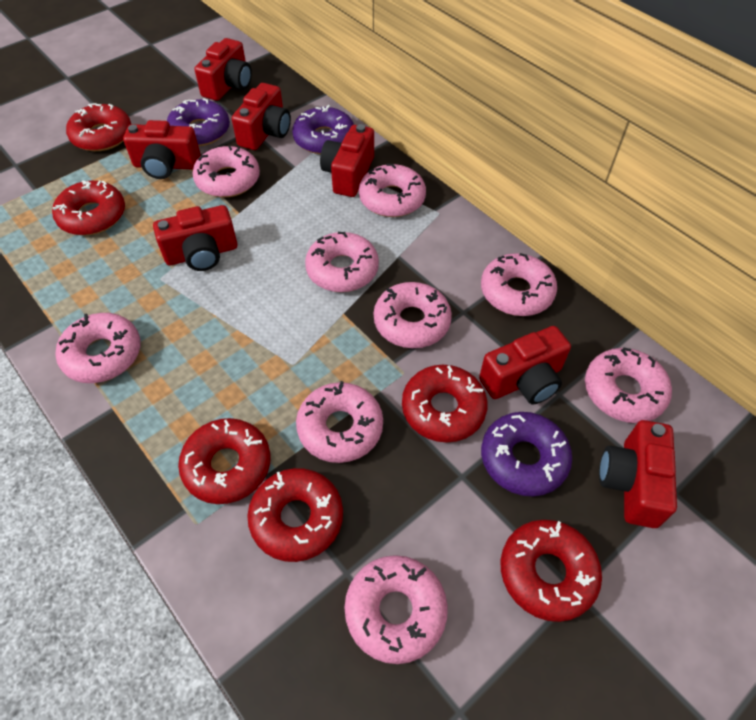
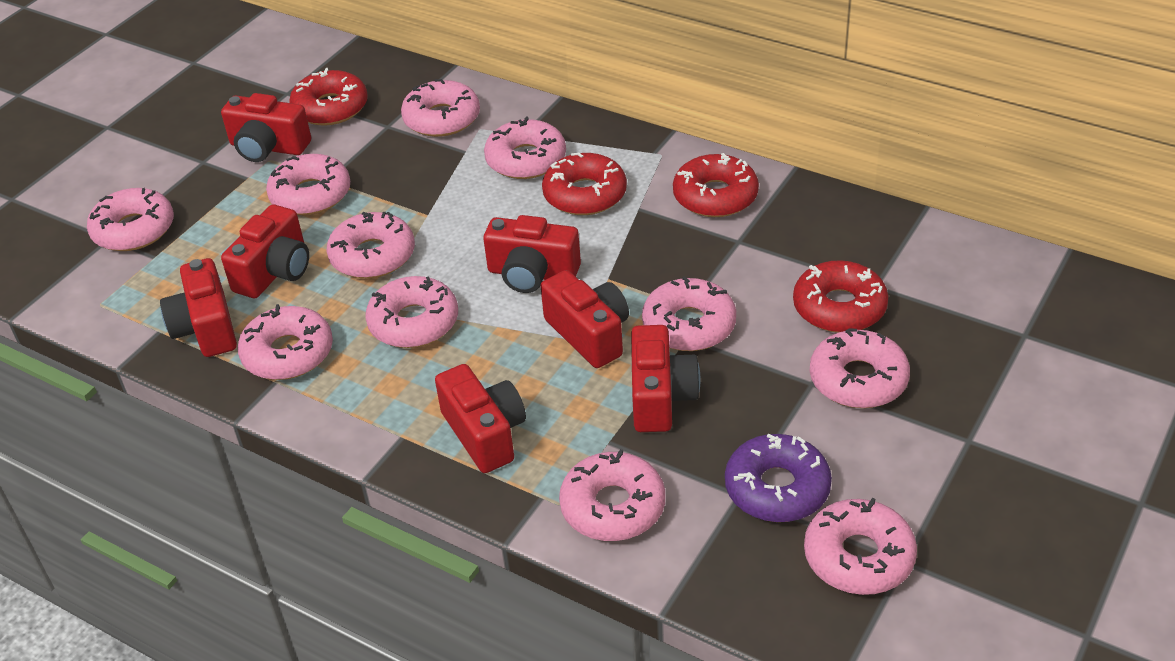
pink donut: 9 -> 11
purple donut: 3 -> 1
red donut: 6 -> 4

